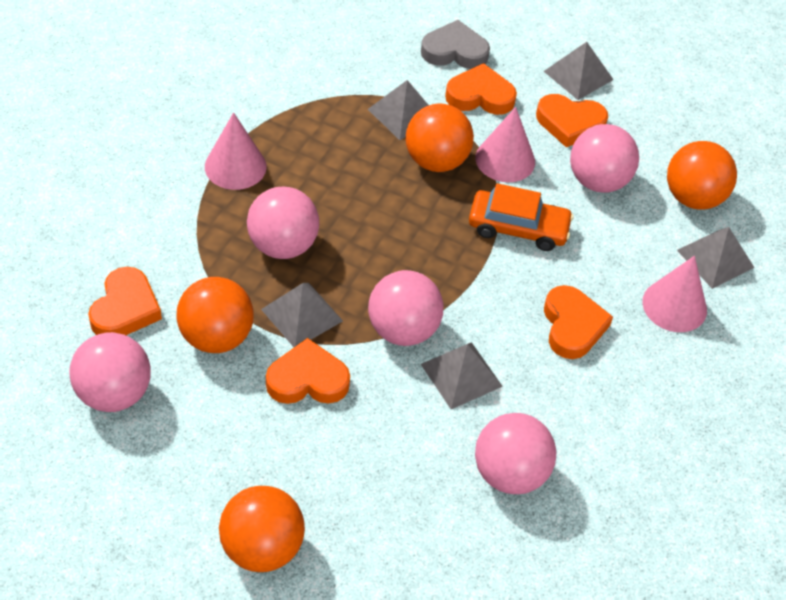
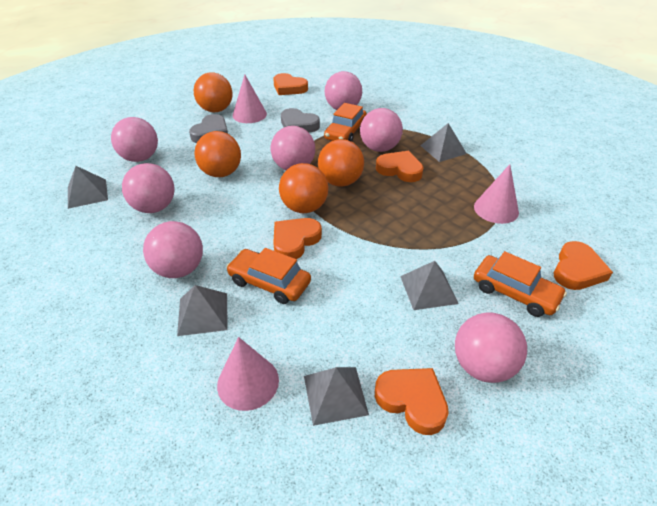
grey heart: 1 -> 2
orange car: 1 -> 3
pink ball: 5 -> 7

